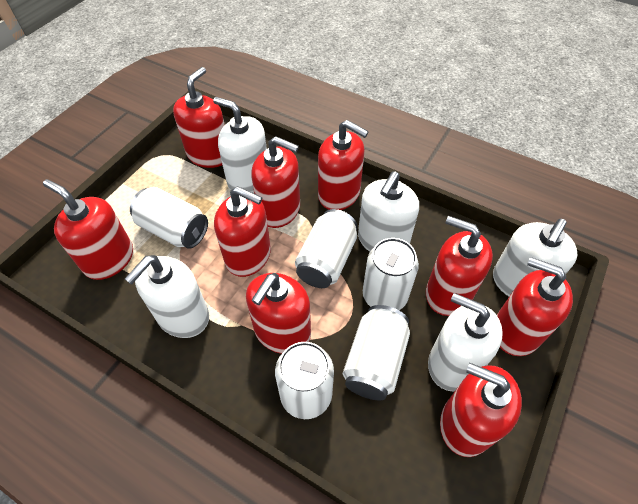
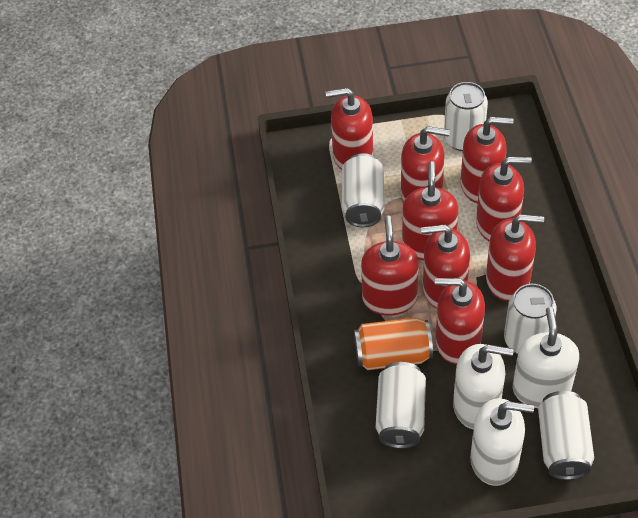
orange can: 0 -> 1
white soap dispenser: 5 -> 3

